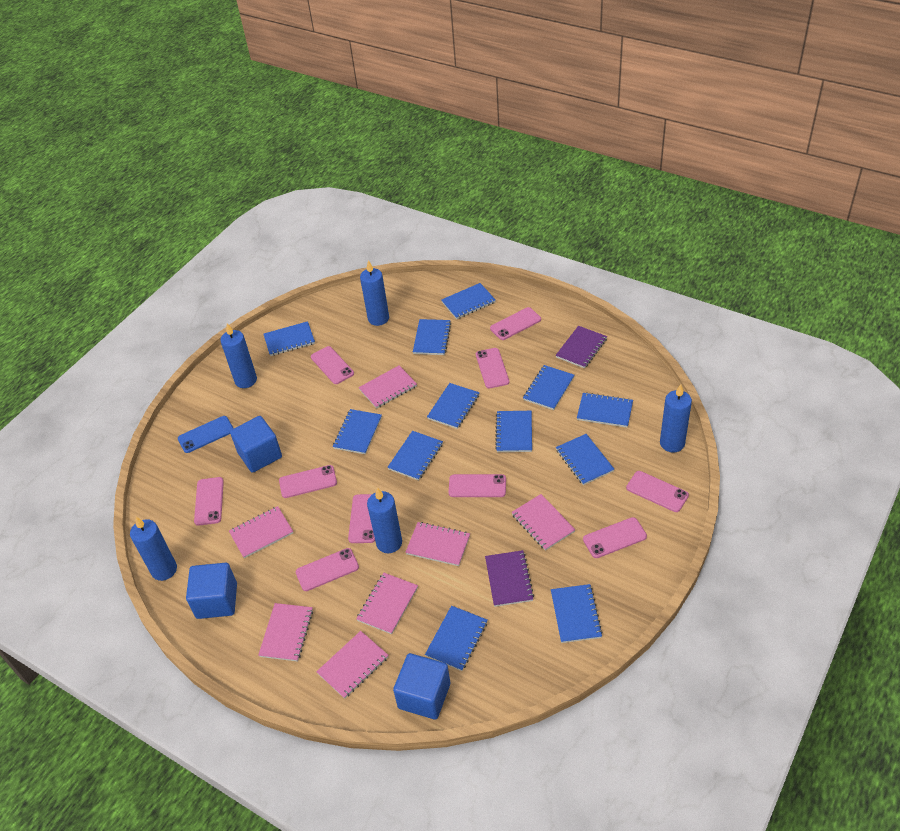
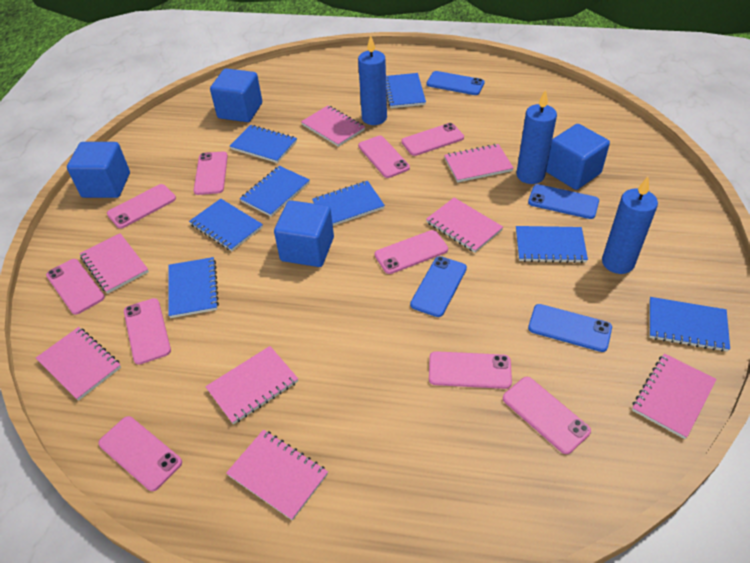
blue candle: 5 -> 3
blue cube: 3 -> 4
blue notebook: 12 -> 8
blue phone: 1 -> 4
pink notebook: 7 -> 8
purple notebook: 2 -> 0

